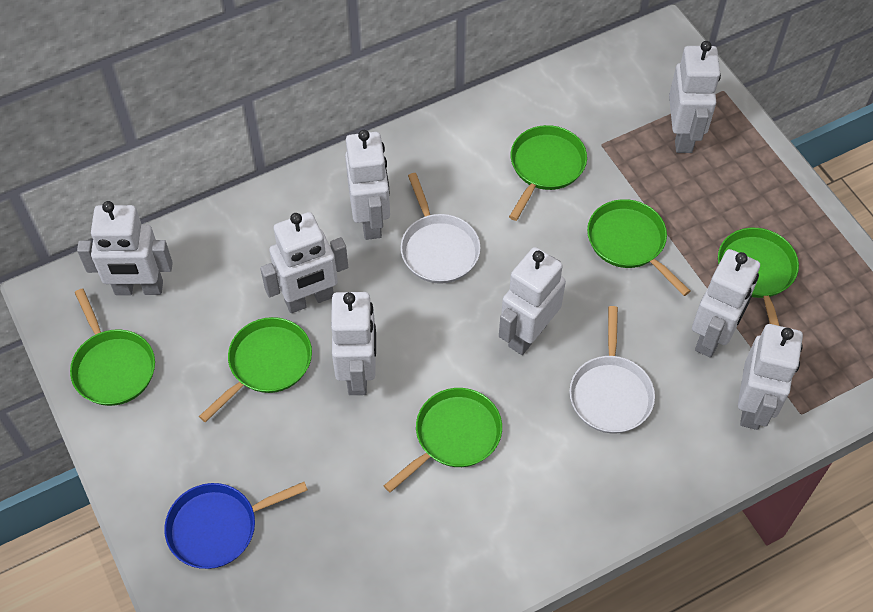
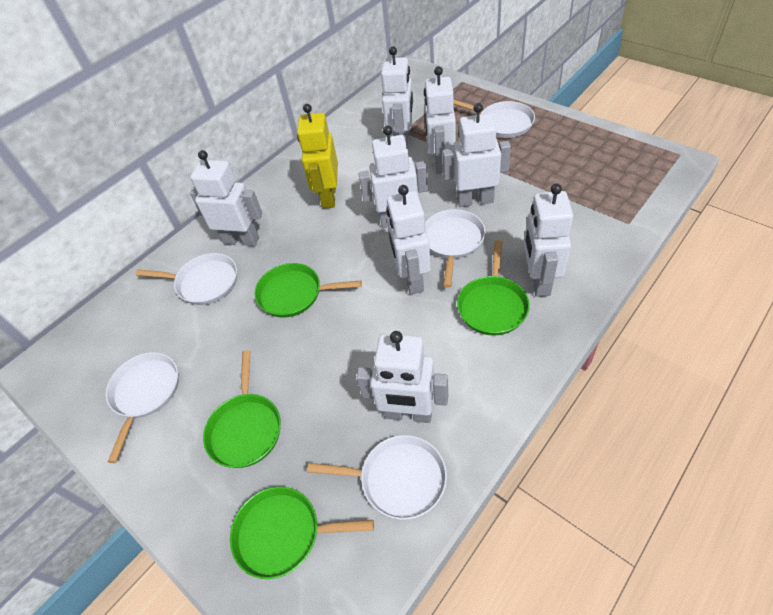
blue pan: 1 -> 0
green pan: 6 -> 4
white pan: 2 -> 5
yellow robot: 0 -> 1

